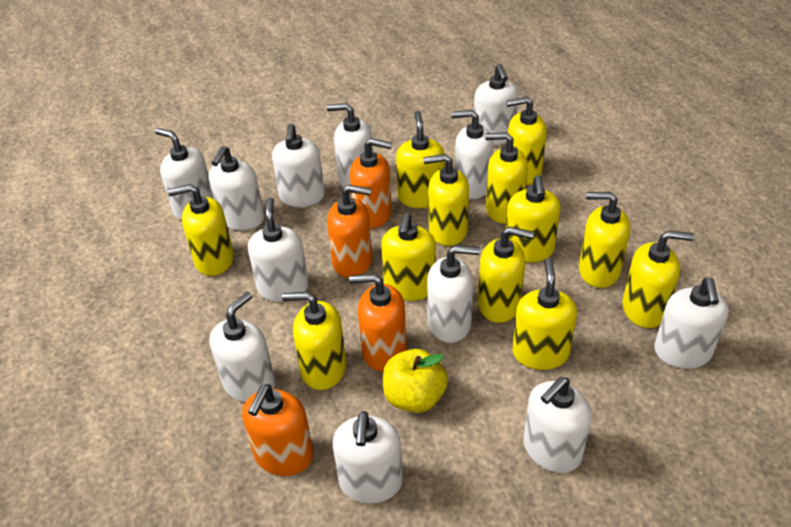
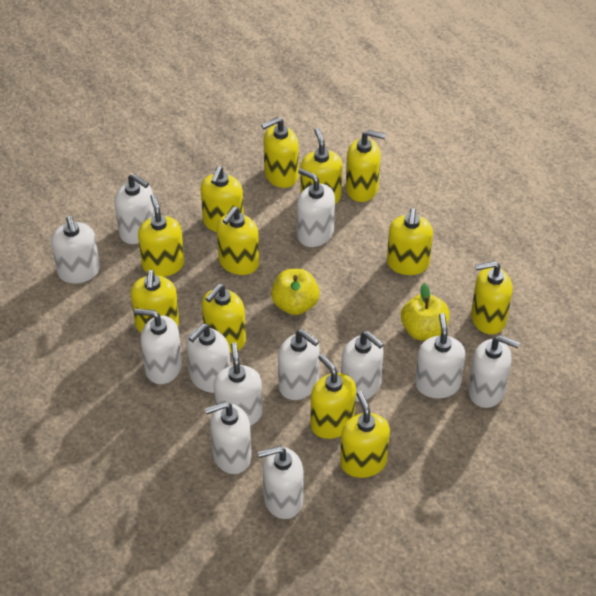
orange soap dispenser: 4 -> 0
yellow apple: 1 -> 2

